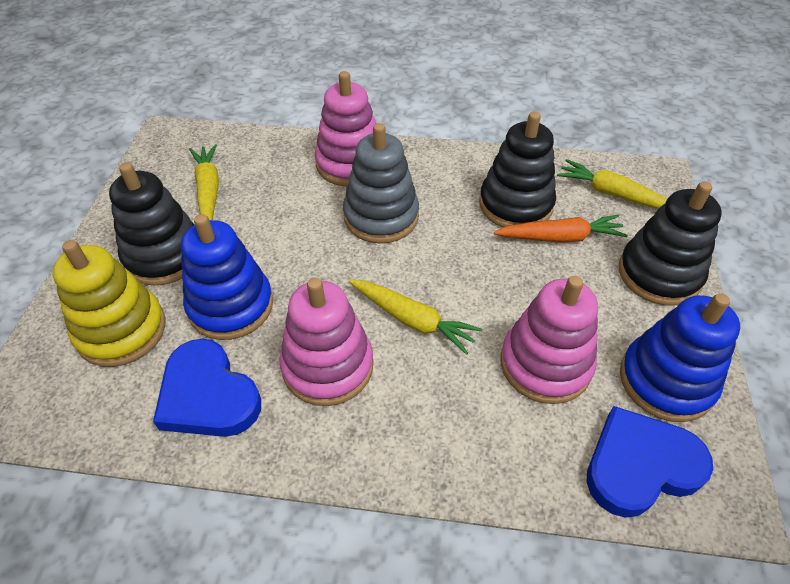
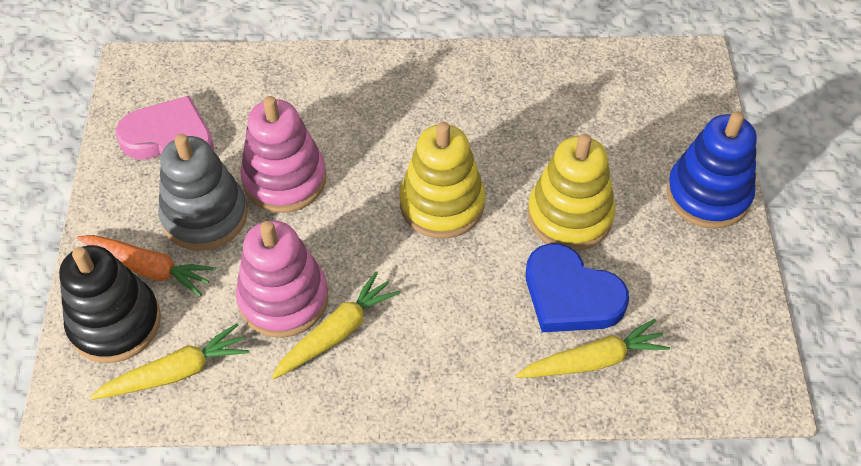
black stacking toy: 3 -> 1
blue heart: 2 -> 1
blue stacking toy: 2 -> 1
pink heart: 0 -> 1
pink stacking toy: 3 -> 2
yellow stacking toy: 1 -> 2

